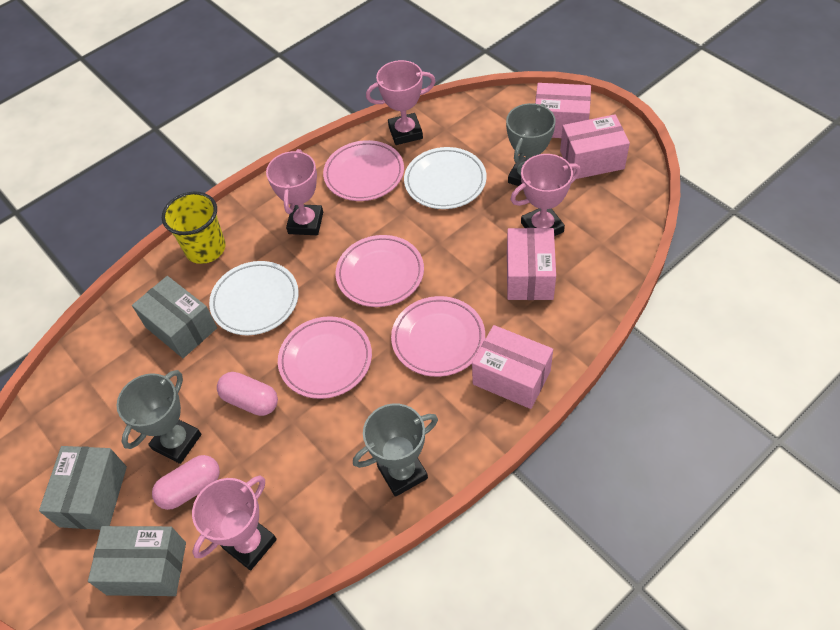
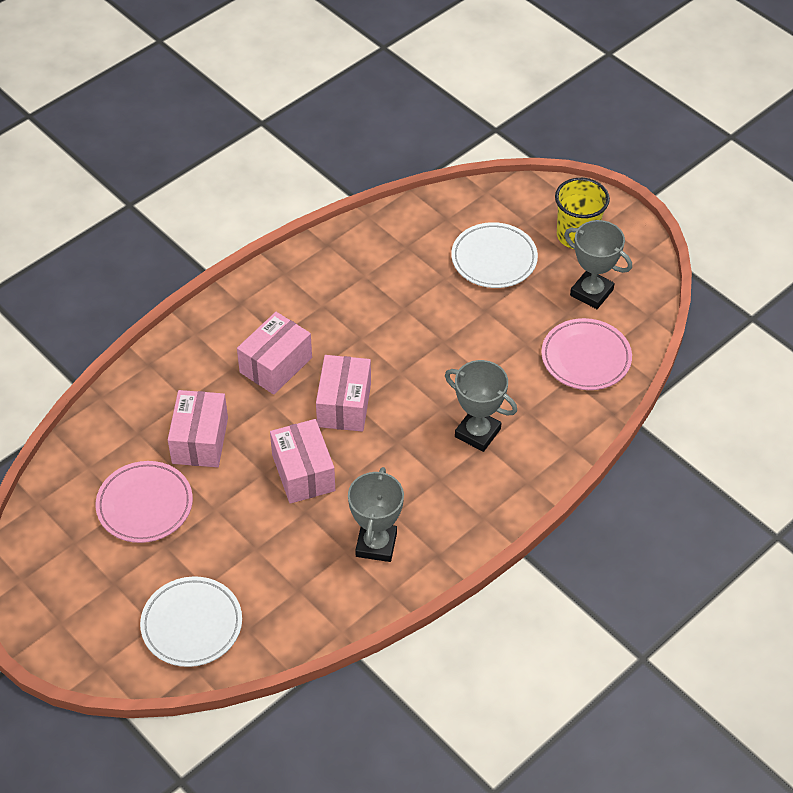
grey box: 3 -> 0
pink capsule: 2 -> 0
pink plate: 4 -> 2
pink trophy: 4 -> 0

